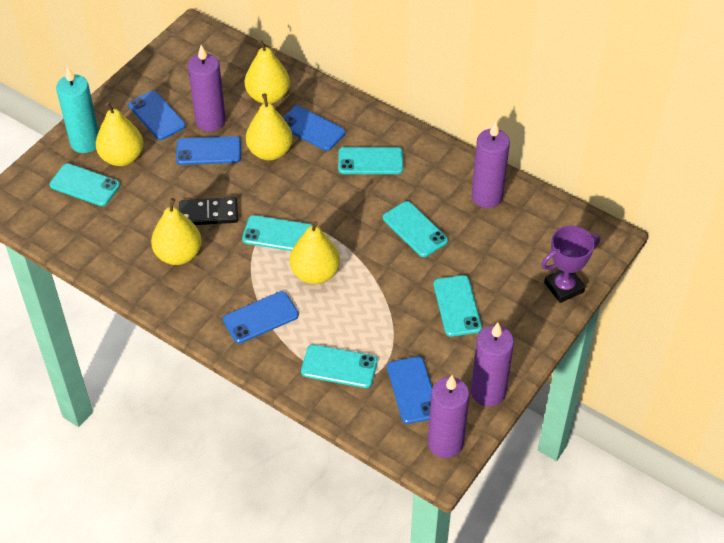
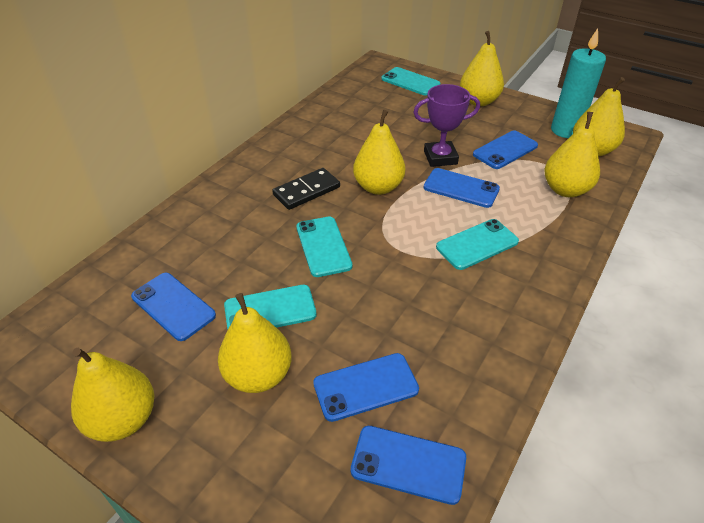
purple candle: 4 -> 0
turquoise phone: 6 -> 4
yellow pear: 5 -> 6

